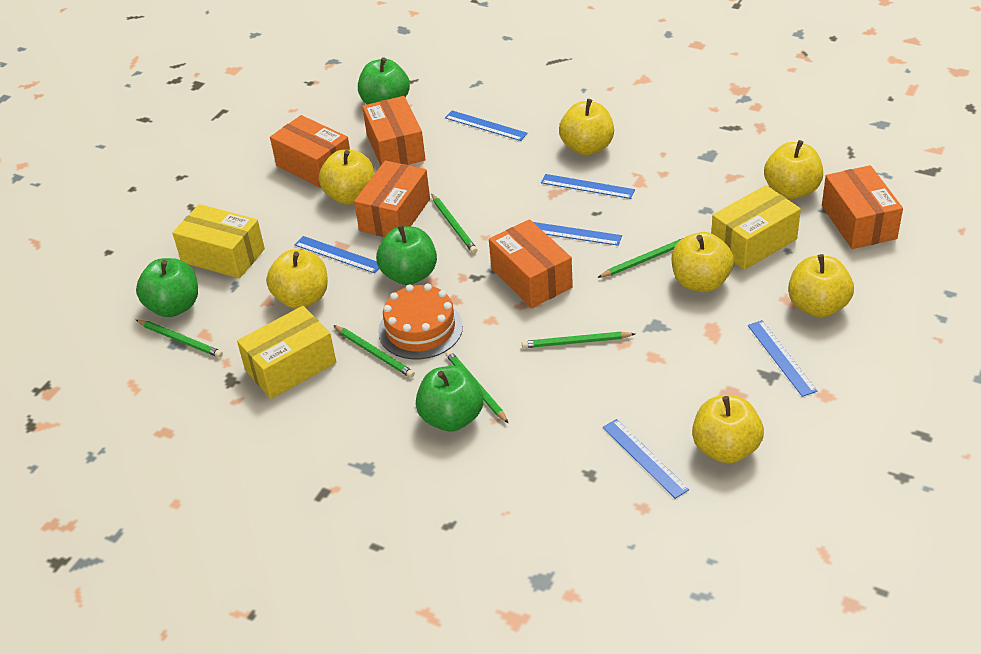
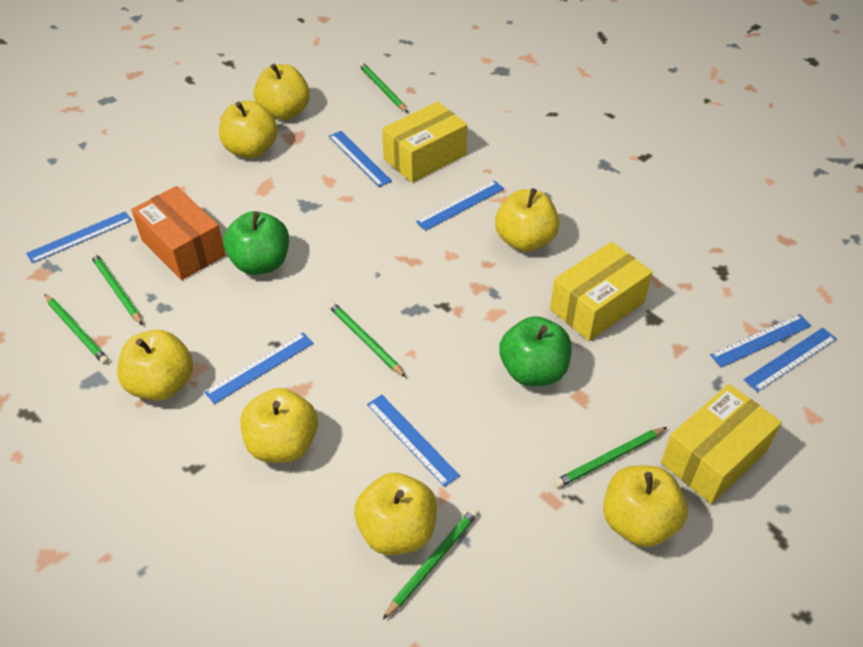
blue ruler: 6 -> 7
green apple: 4 -> 2
orange box: 5 -> 1
orange cake: 1 -> 0

